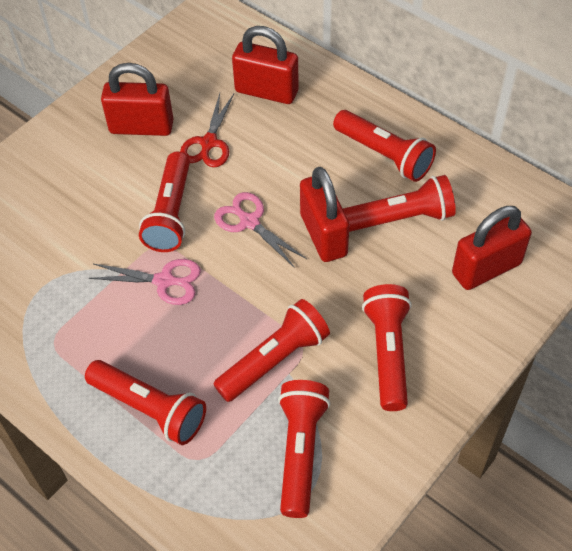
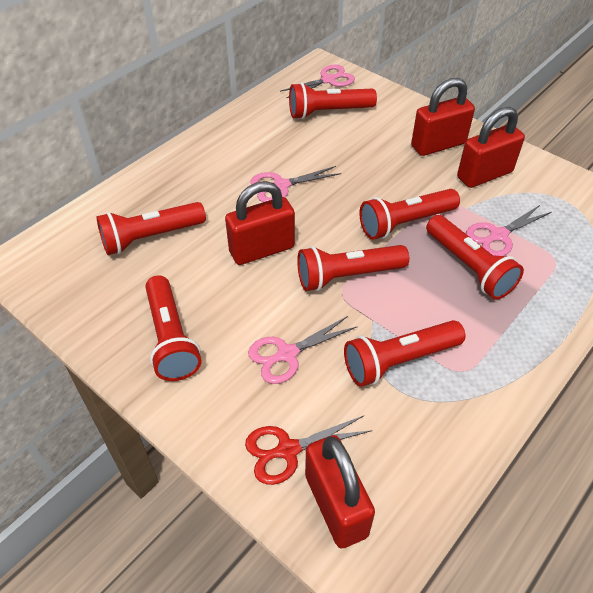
pink scissors: 2 -> 4

